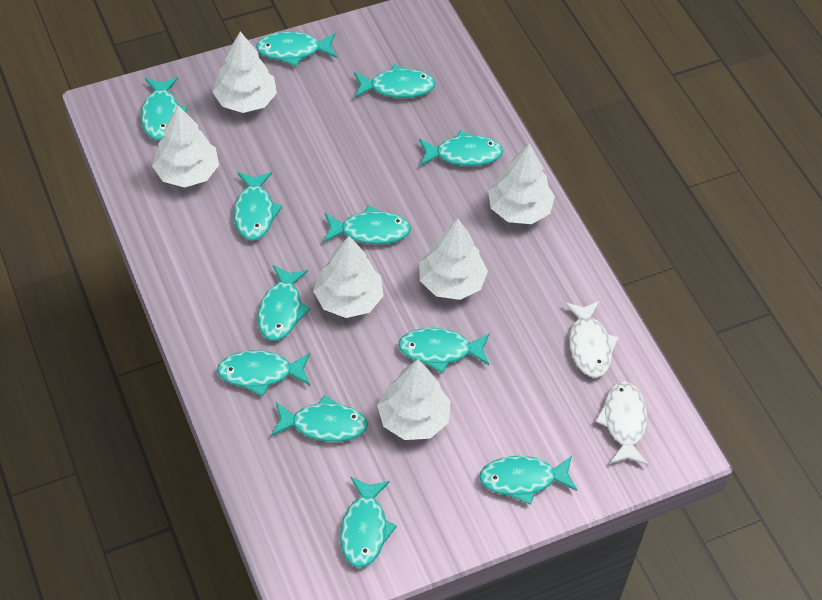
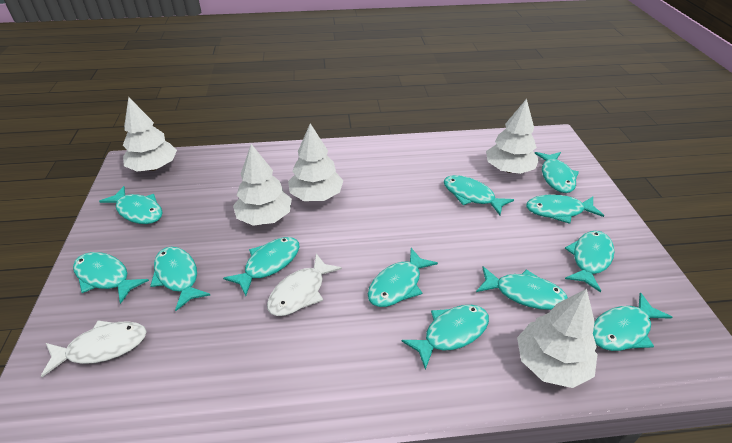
white tree: 6 -> 5

